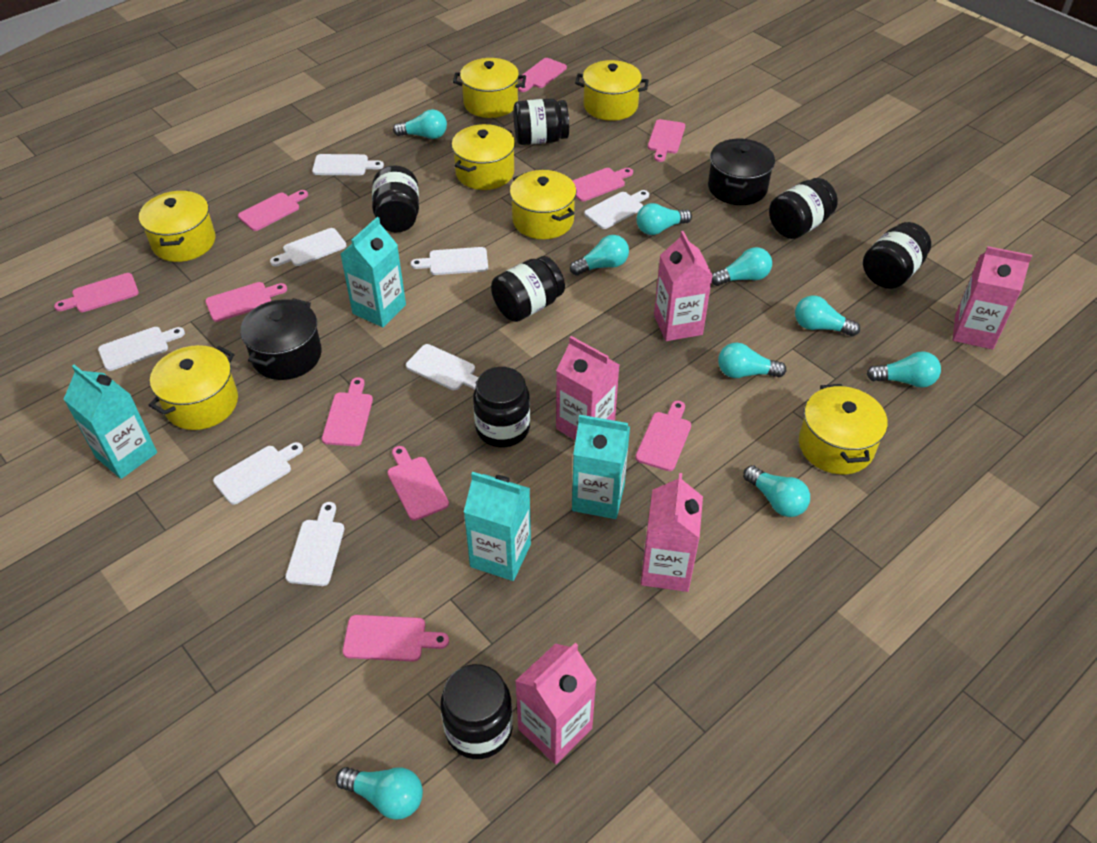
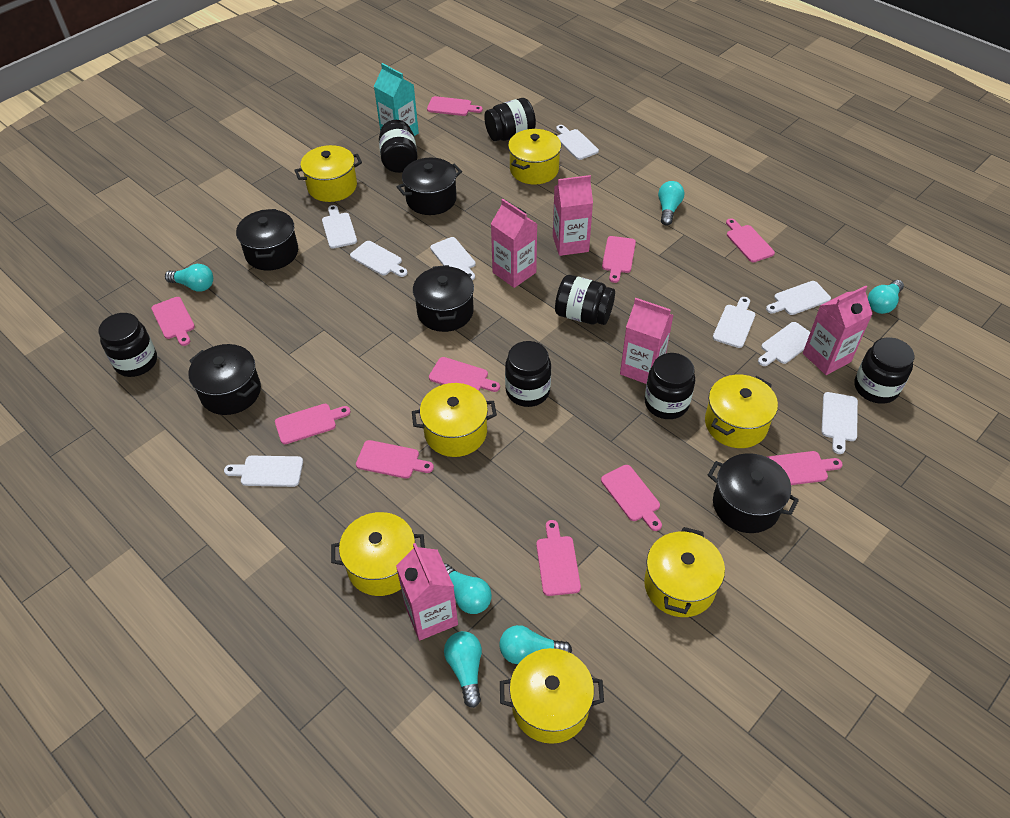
black pot: 2 -> 5
turquoise carton: 4 -> 1
turquoise light bulb: 9 -> 6
white cutting board: 8 -> 9

